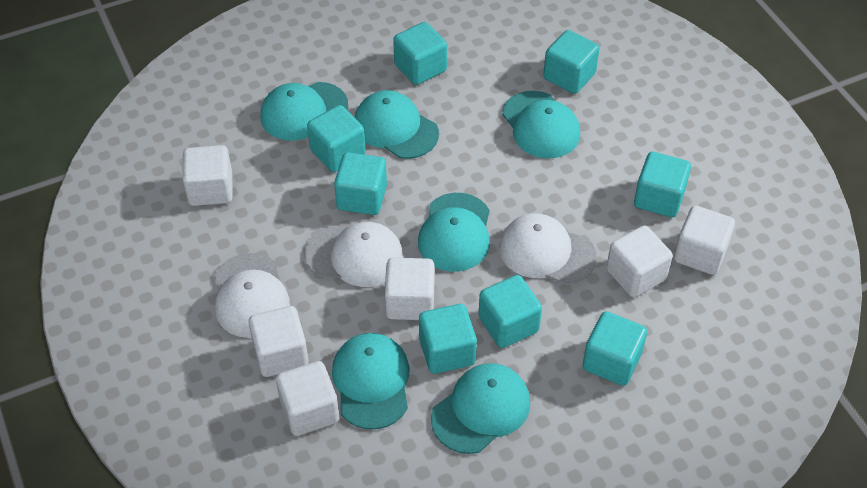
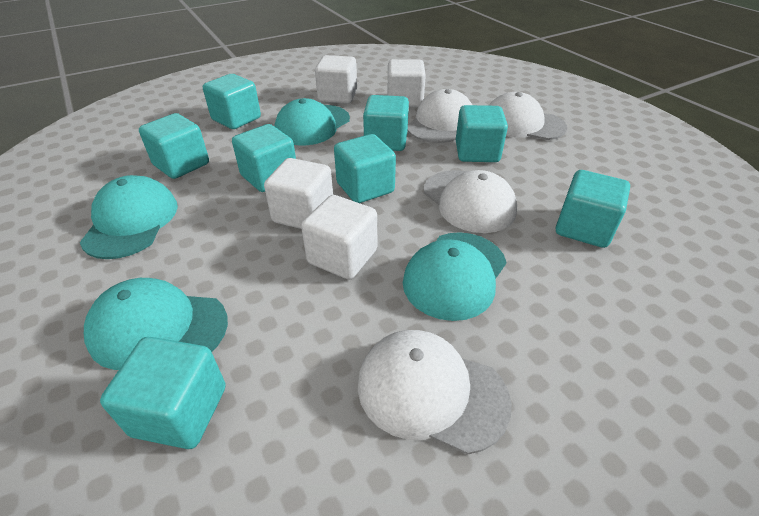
turquoise cap: 6 -> 4
white cap: 3 -> 4
white cube: 6 -> 4

